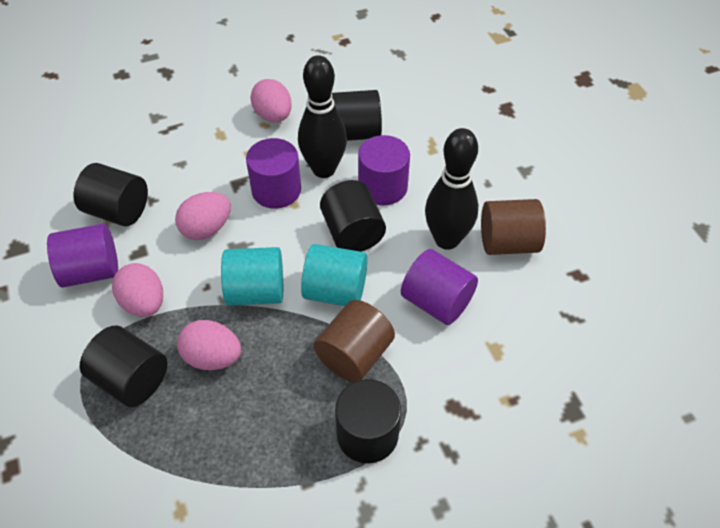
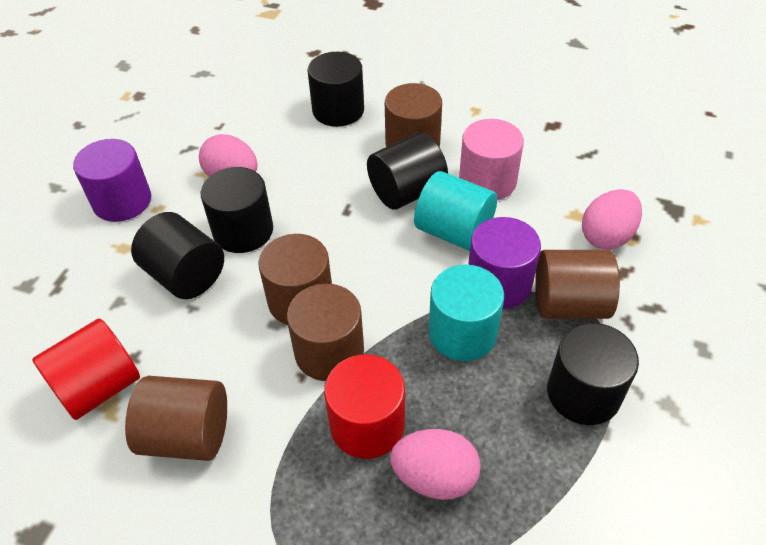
black bowling pin: 2 -> 0
brown cylinder: 2 -> 5
pink cylinder: 0 -> 1
pink egg: 4 -> 3
purple cylinder: 4 -> 2
red cylinder: 0 -> 2

